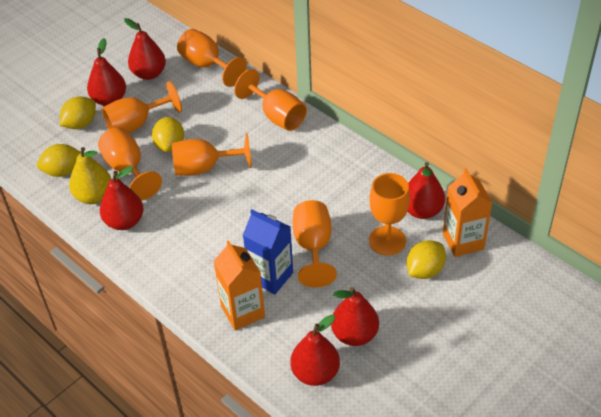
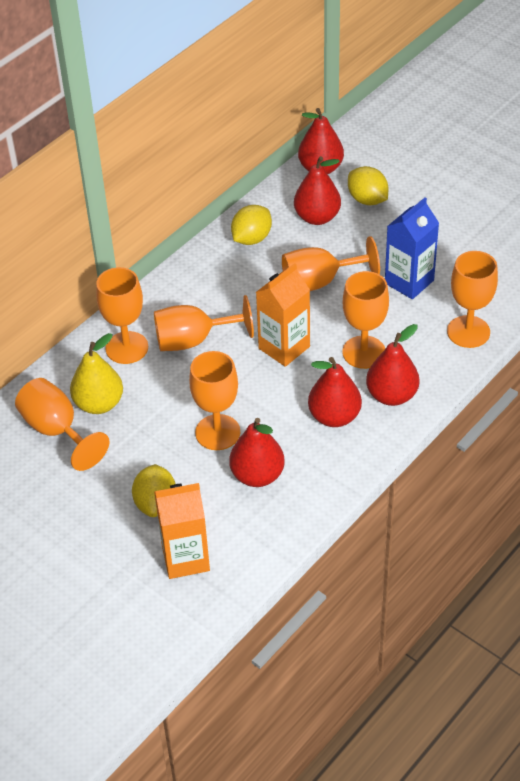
red pear: 6 -> 5
yellow lemon: 4 -> 3

